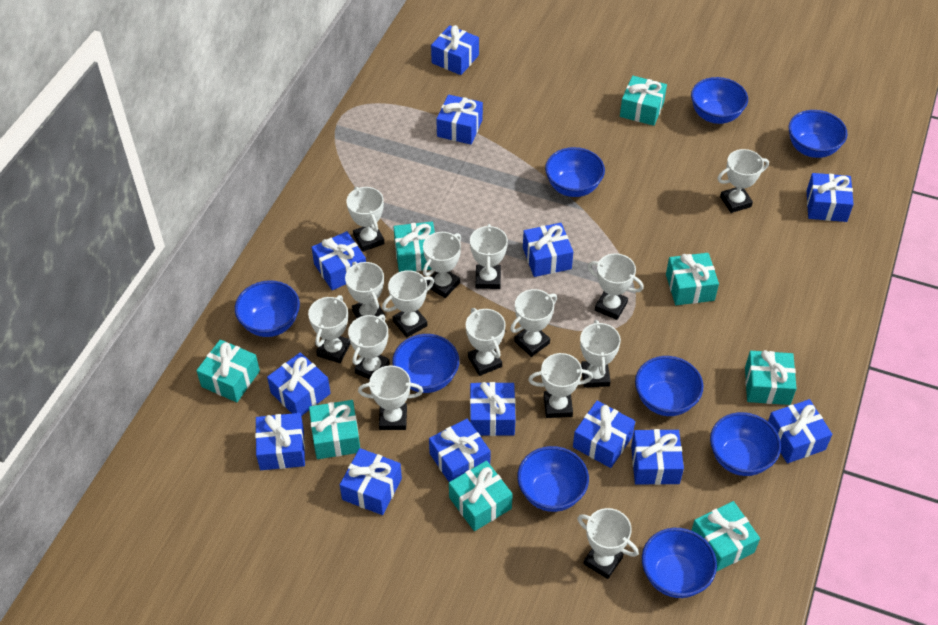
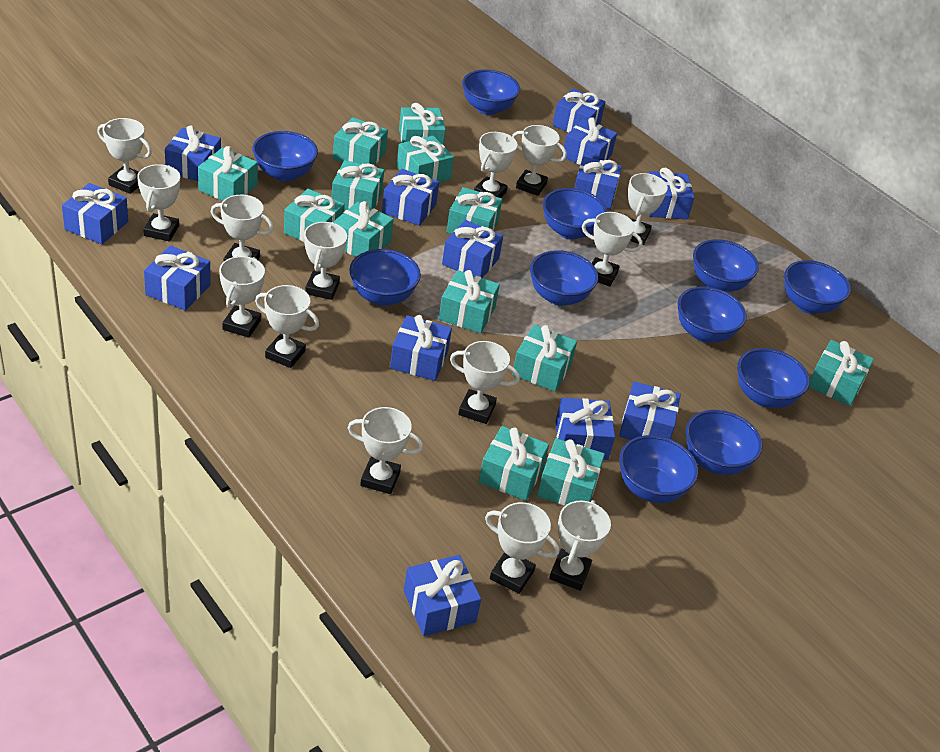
blue bowl: 9 -> 11
turquoise gift: 8 -> 13
white trophy: 15 -> 14

